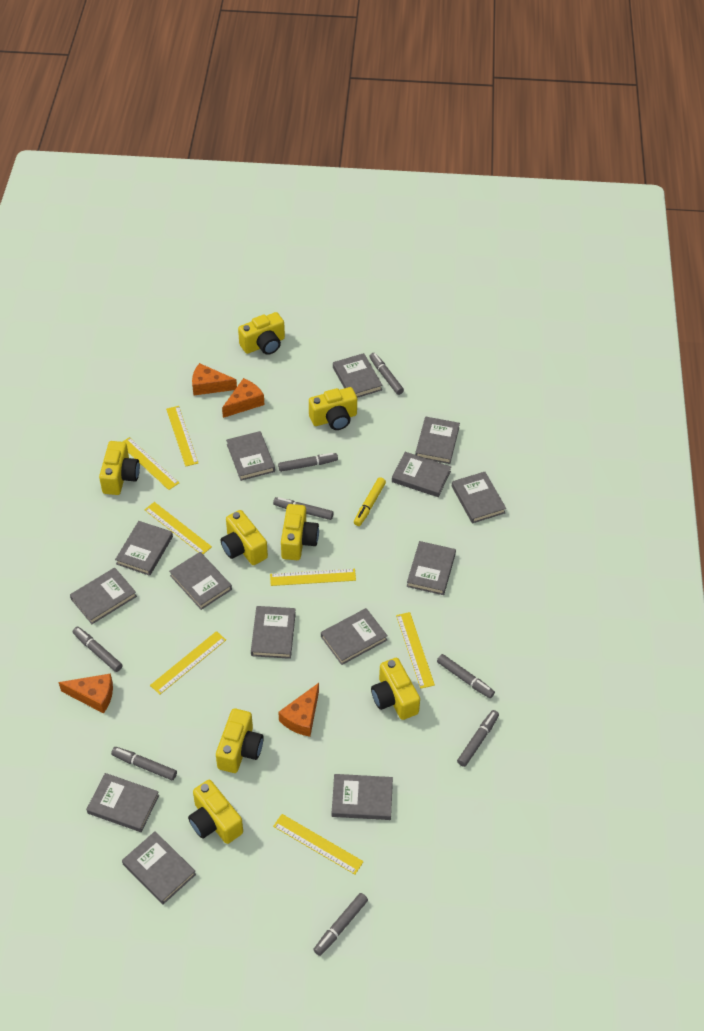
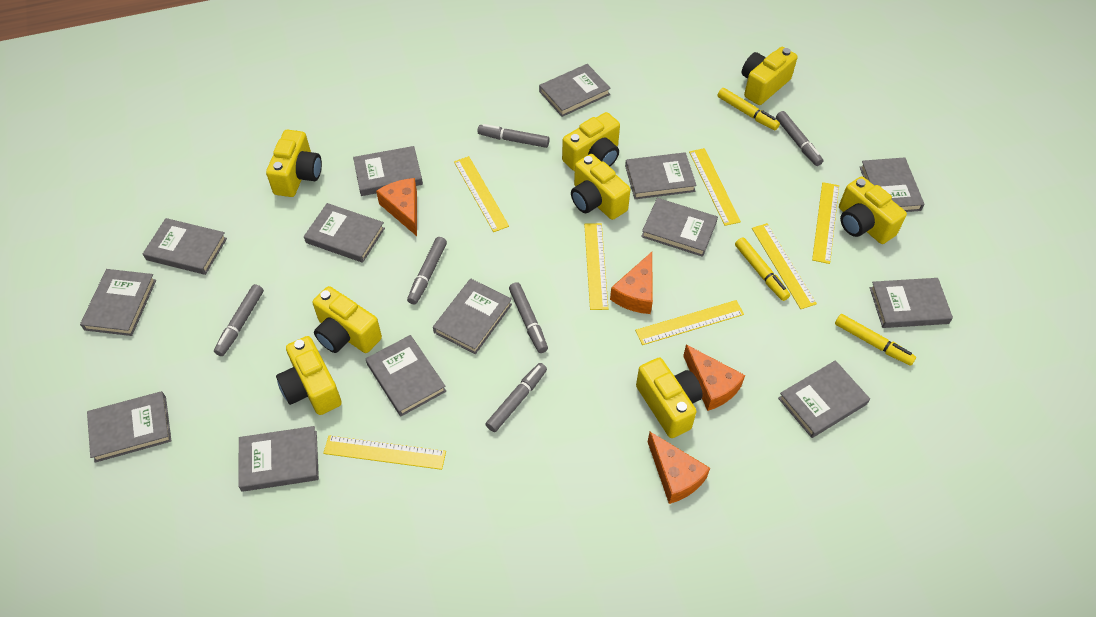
grey marker: 8 -> 6
yellow marker: 1 -> 3

